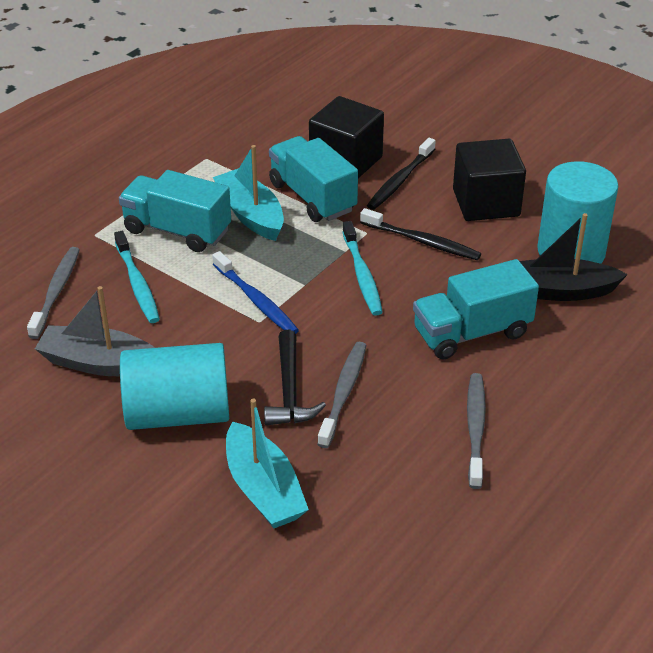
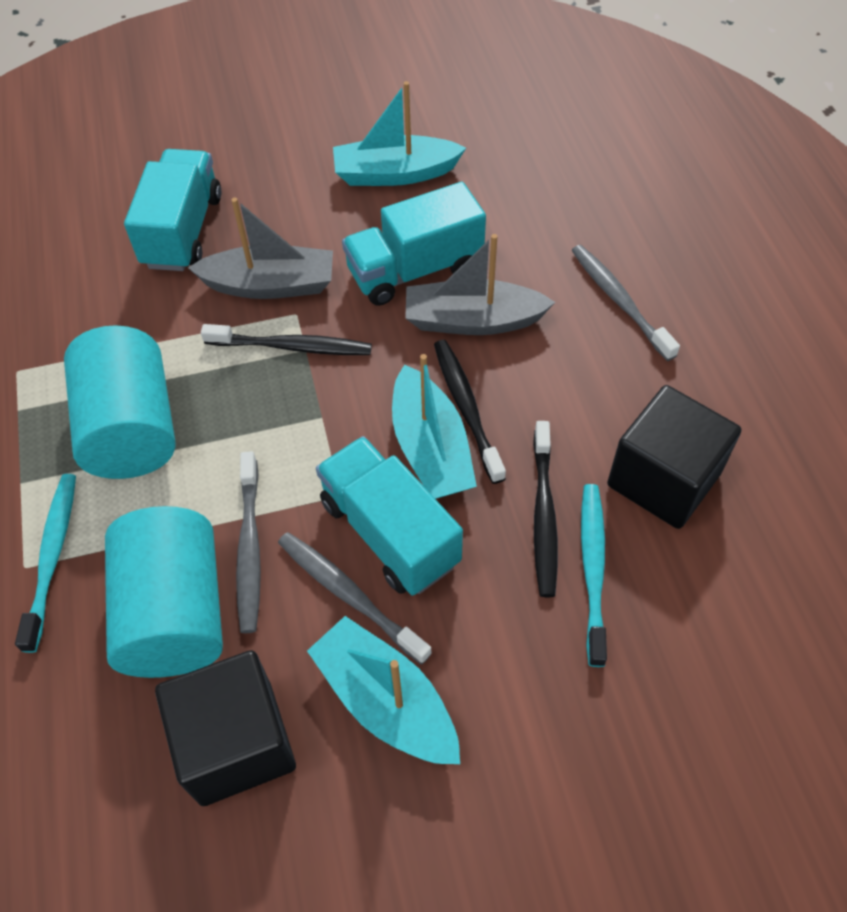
black boat: 1 -> 0
black hammer: 1 -> 0
black toothbrush: 2 -> 3
blue toothbrush: 1 -> 0
grey boat: 1 -> 2
turquoise boat: 2 -> 3

